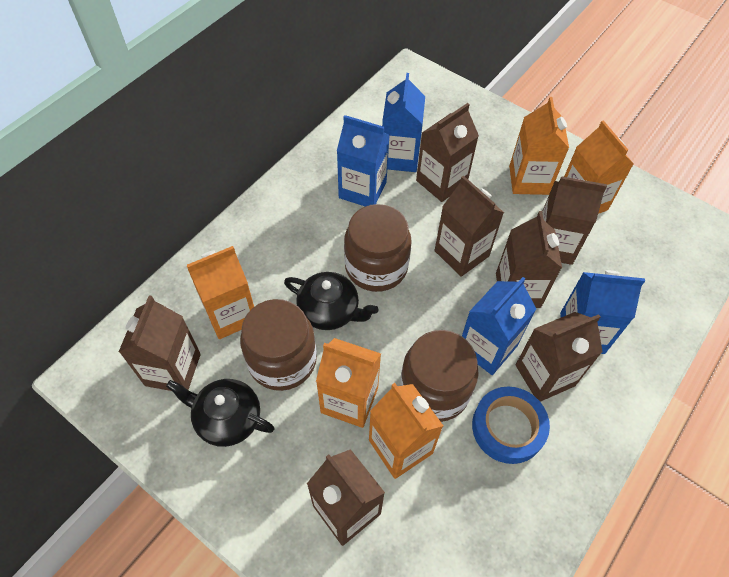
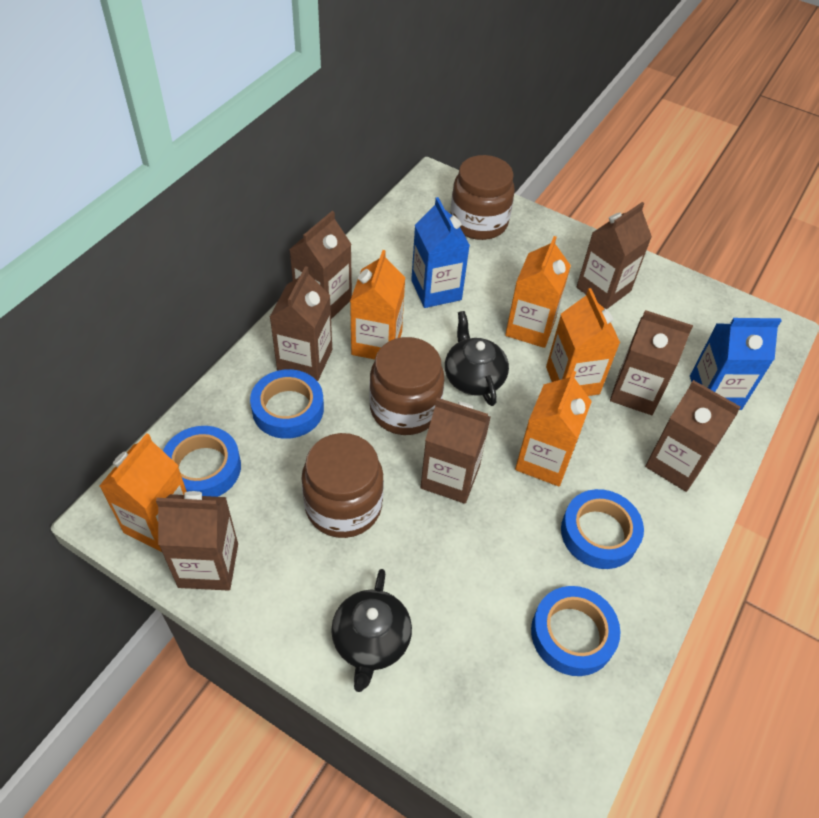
blue carton: 4 -> 2
blue tape: 1 -> 4

